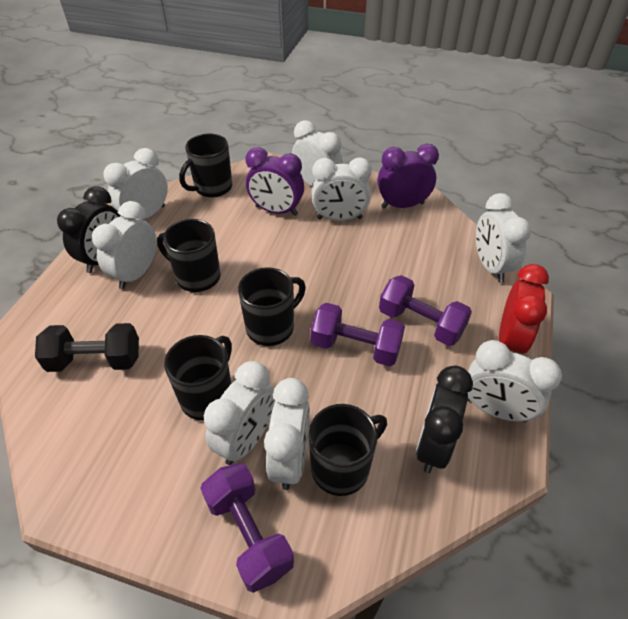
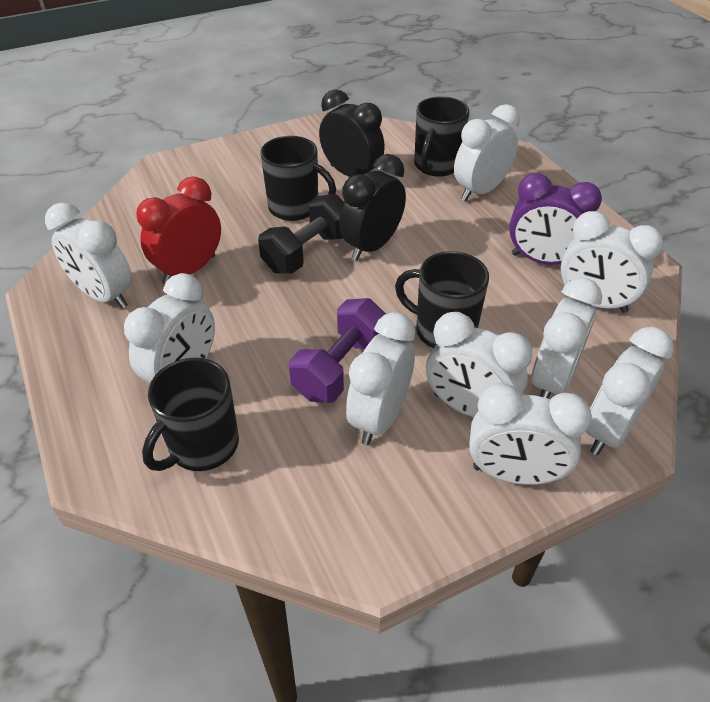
black mug: 5 -> 4
purple clock: 2 -> 1
purple dumbbell: 3 -> 1
white clock: 8 -> 9

